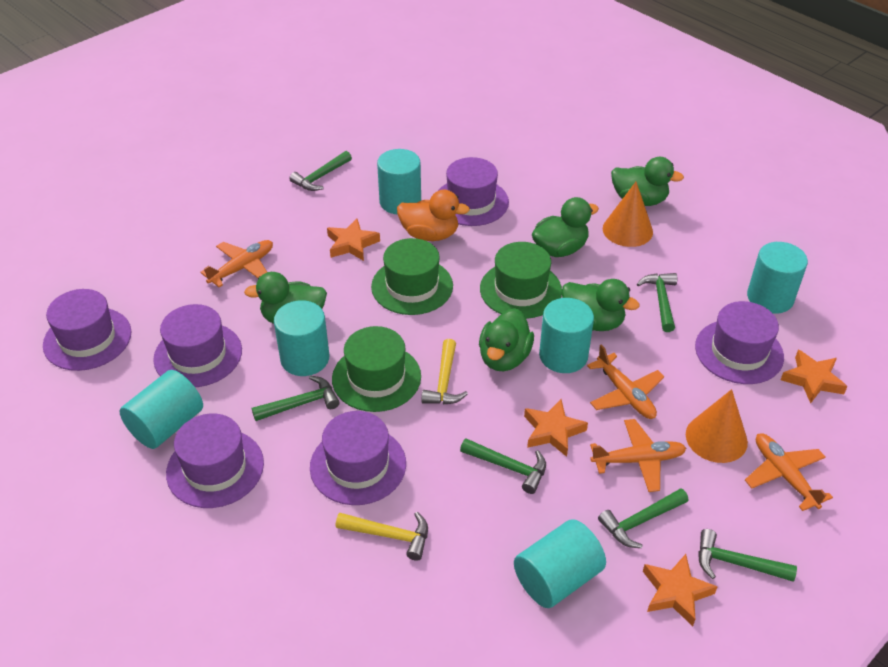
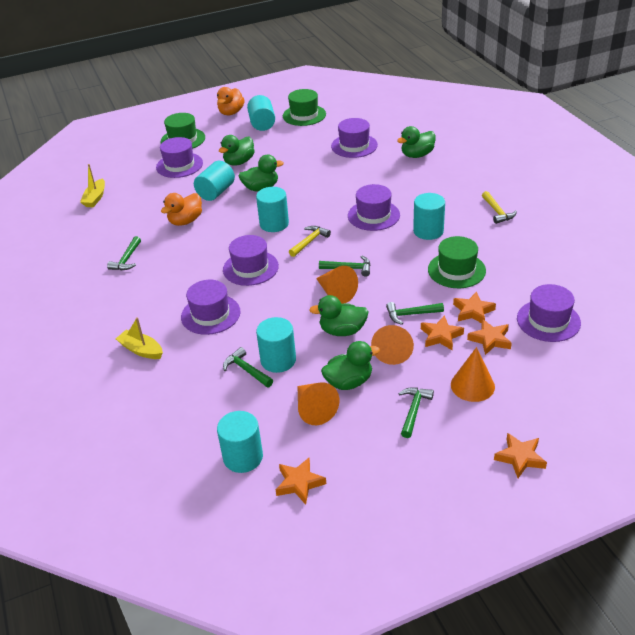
green hammer: 6 -> 5
orange cone: 2 -> 4
orange duck: 1 -> 2
orange plane: 4 -> 0
orange star: 4 -> 5
yellow boat: 0 -> 2

